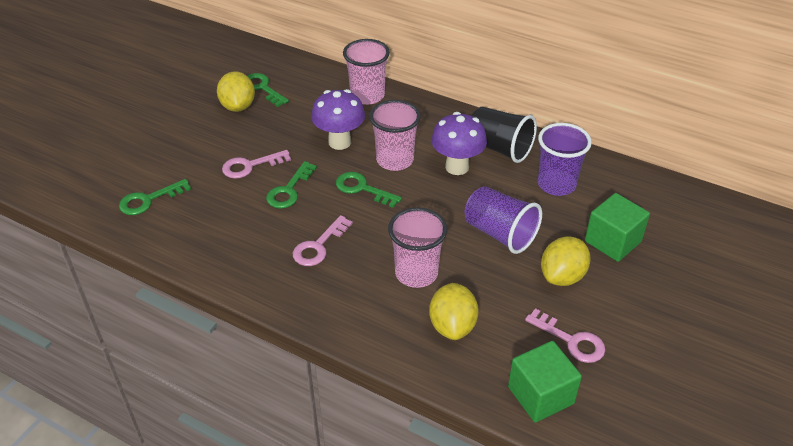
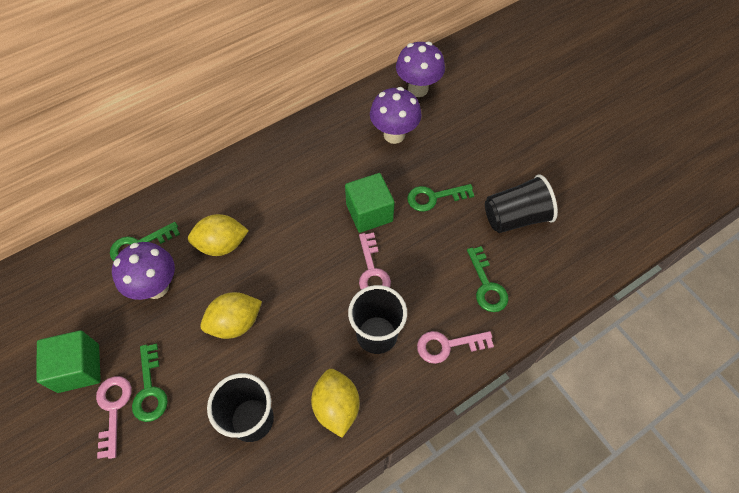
black cup: 1 -> 3
pink cup: 3 -> 0
purple cup: 2 -> 0
purple mushroom: 2 -> 3

